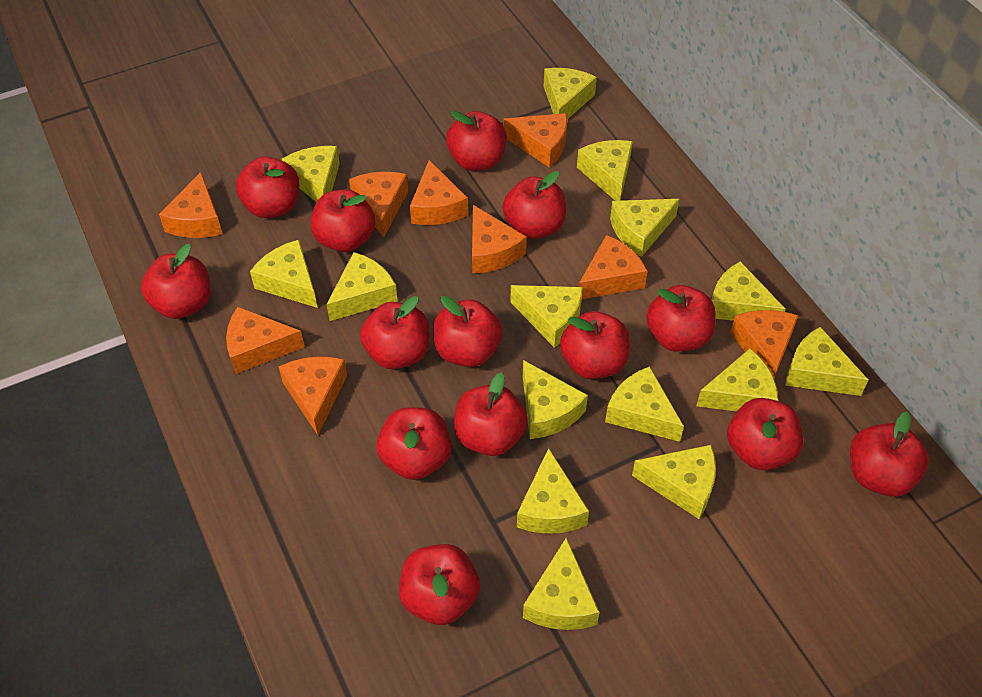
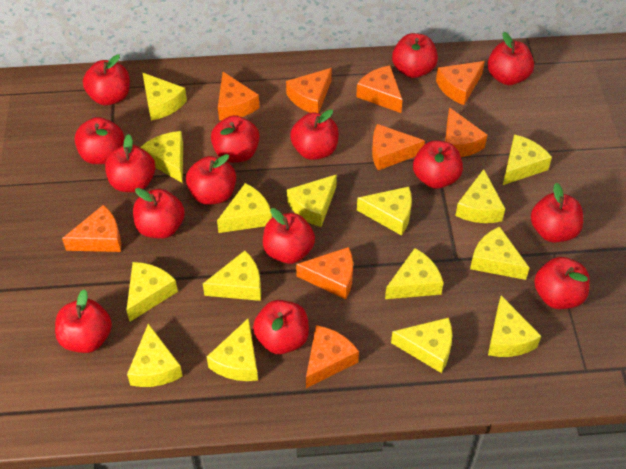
red apple: 14 -> 15

